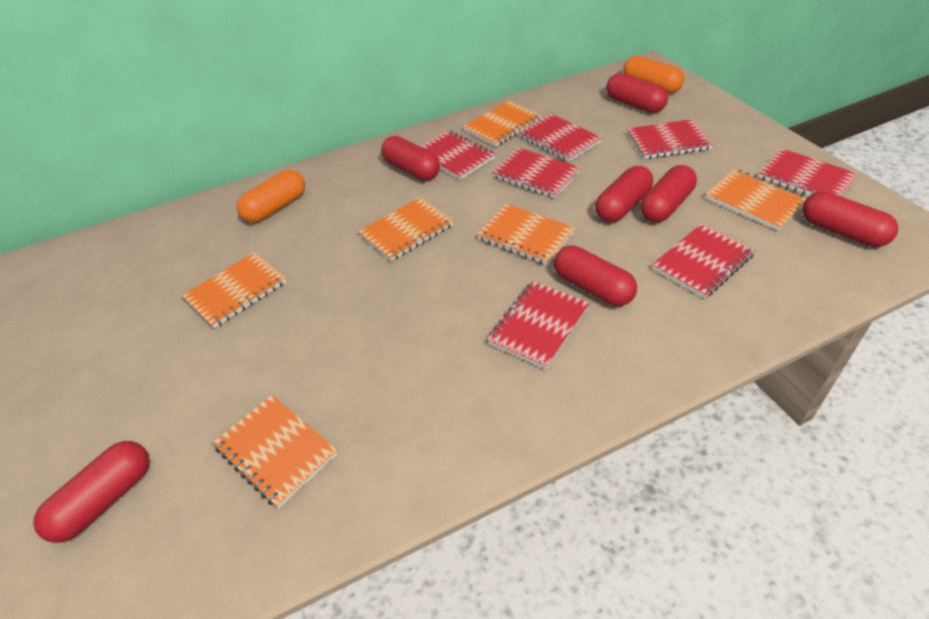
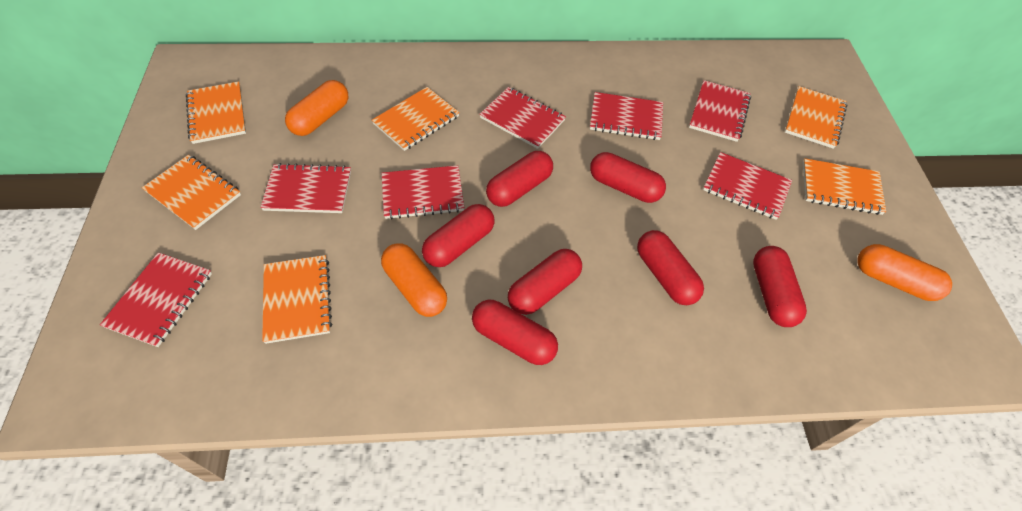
orange capsule: 2 -> 3

